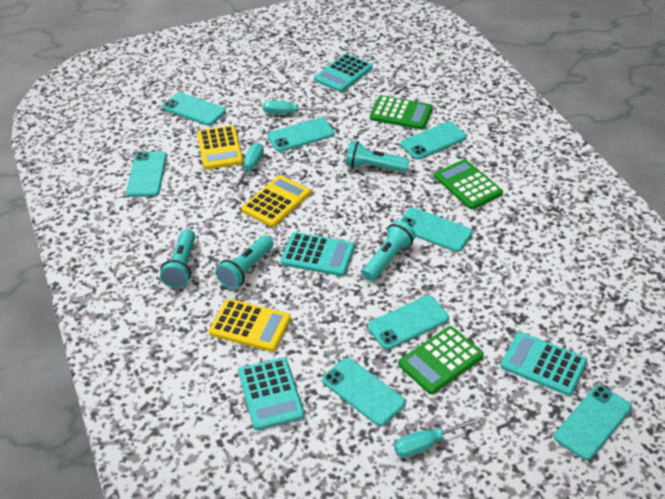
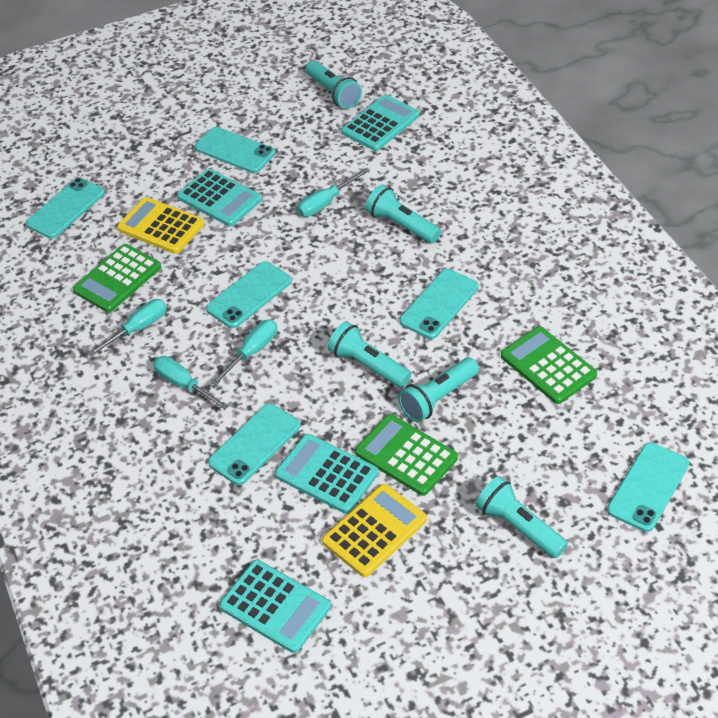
turquoise flashlight: 4 -> 5
turquoise phone: 8 -> 6
turquoise screwdriver: 3 -> 4
yellow calculator: 3 -> 2

